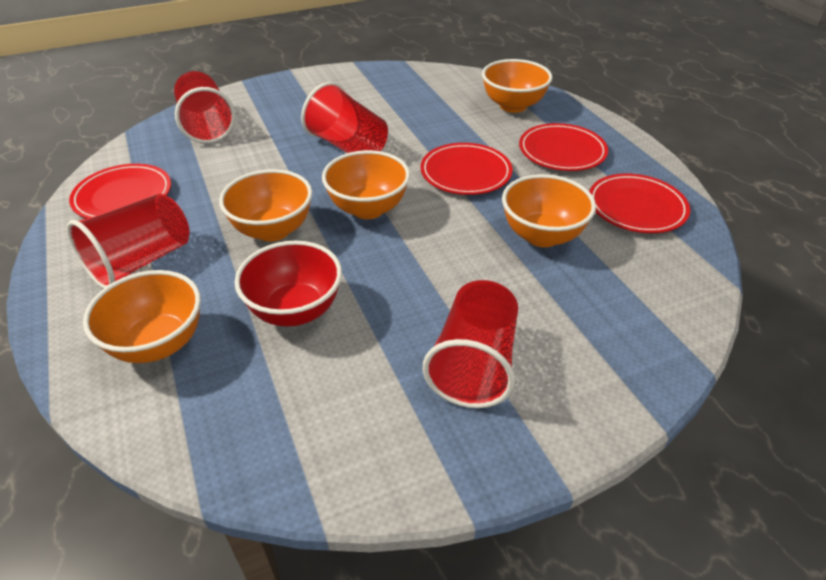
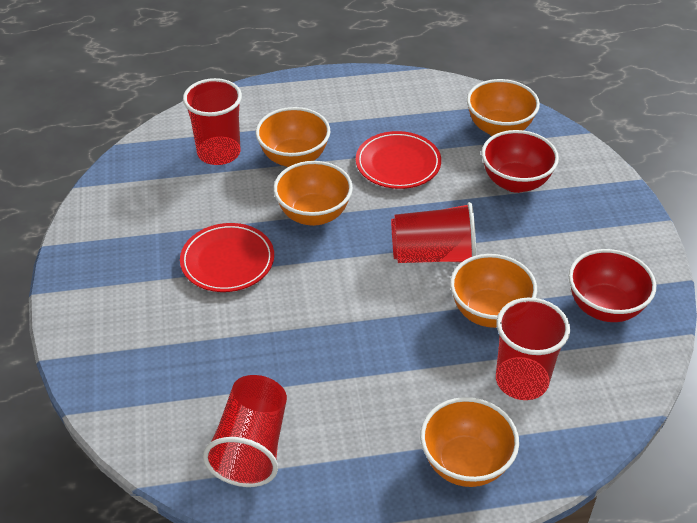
red bowl: 1 -> 2
red plate: 4 -> 2

